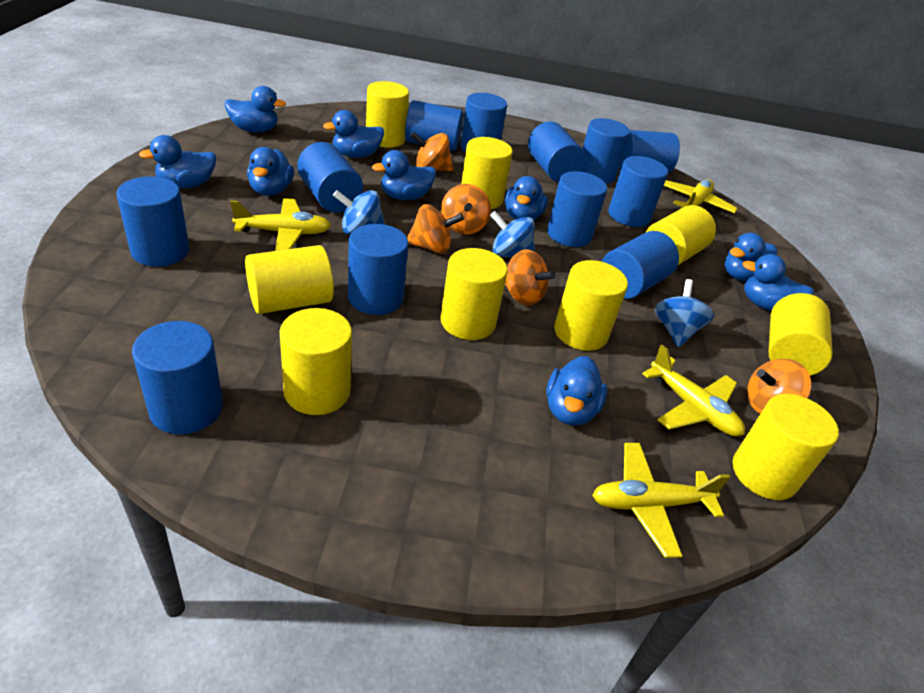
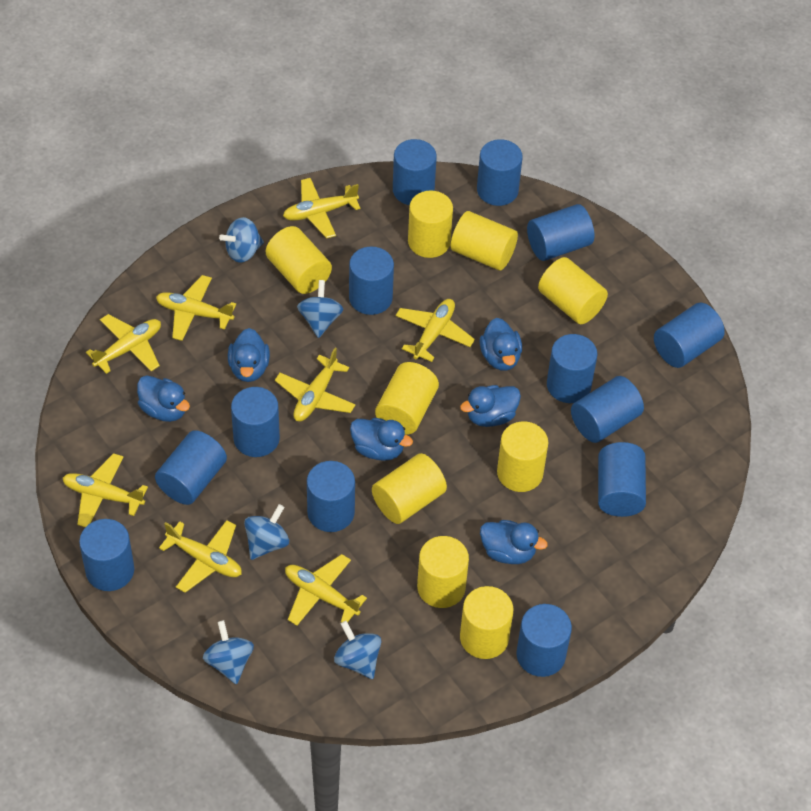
blue cylinder: 12 -> 13
blue duck: 9 -> 6
blue spinning top: 3 -> 5
orange spinning top: 5 -> 0
yellow plane: 4 -> 8

